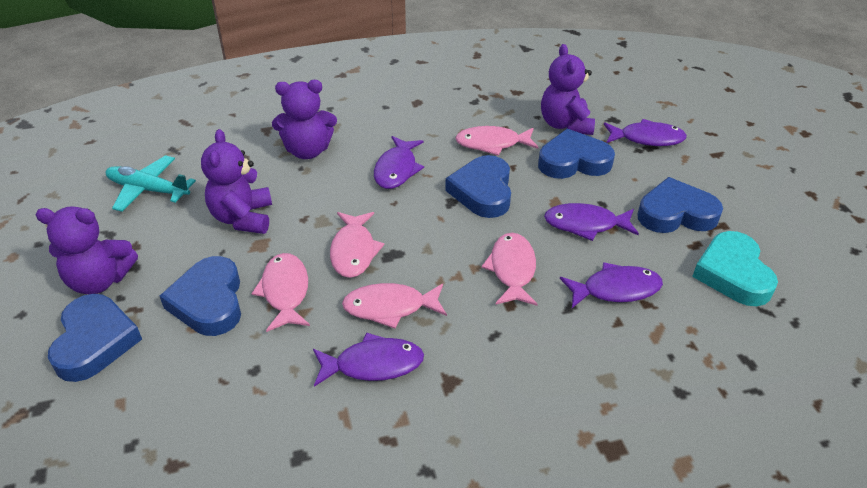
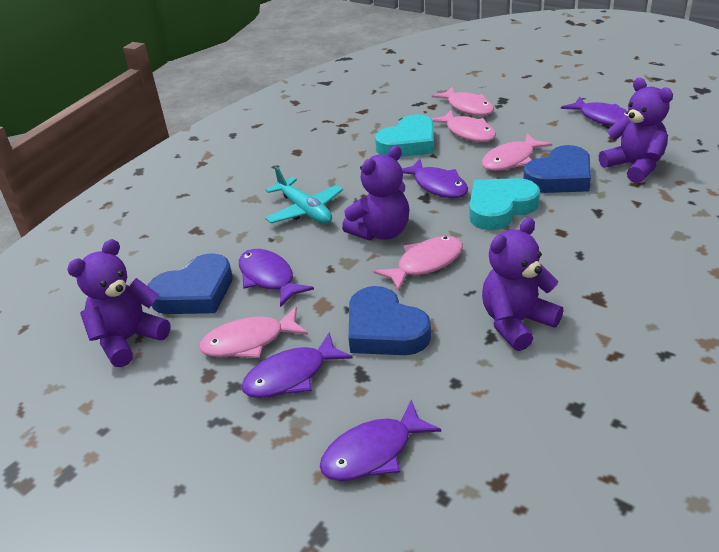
blue heart: 5 -> 3
turquoise heart: 1 -> 2

